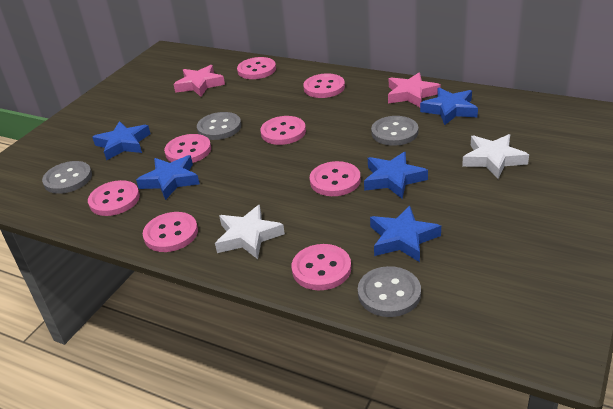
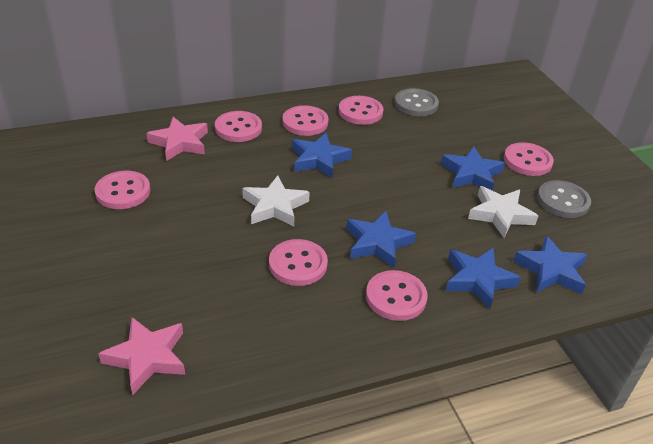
grey button: 4 -> 2
pink button: 8 -> 7

